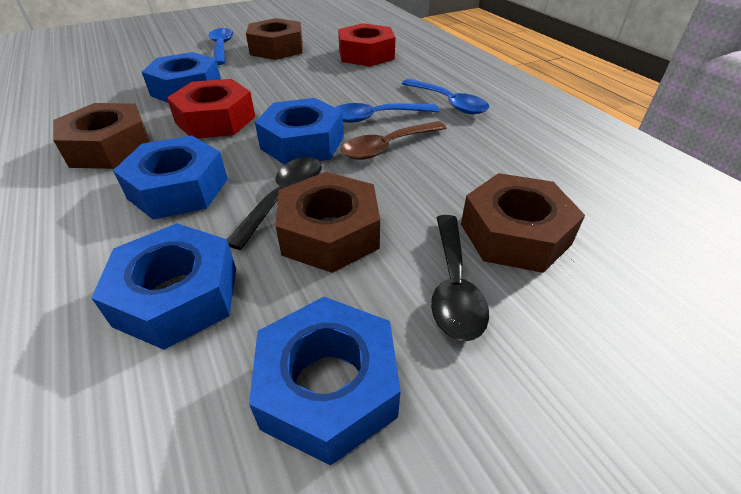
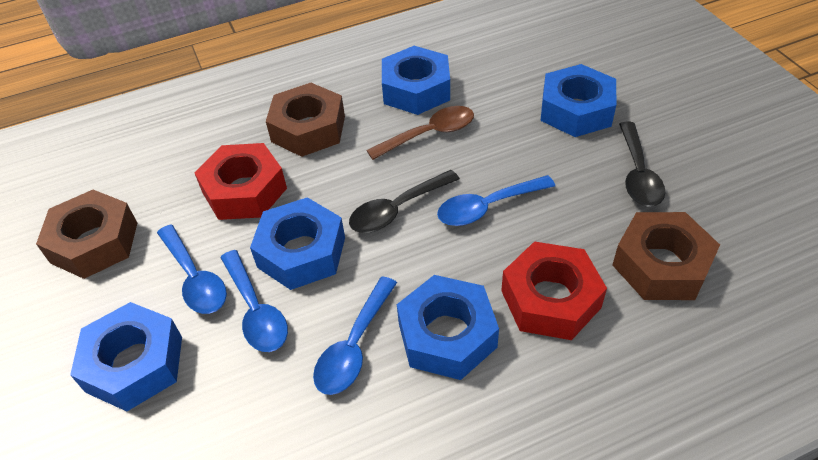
blue spoon: 3 -> 4
brown nut: 4 -> 3

